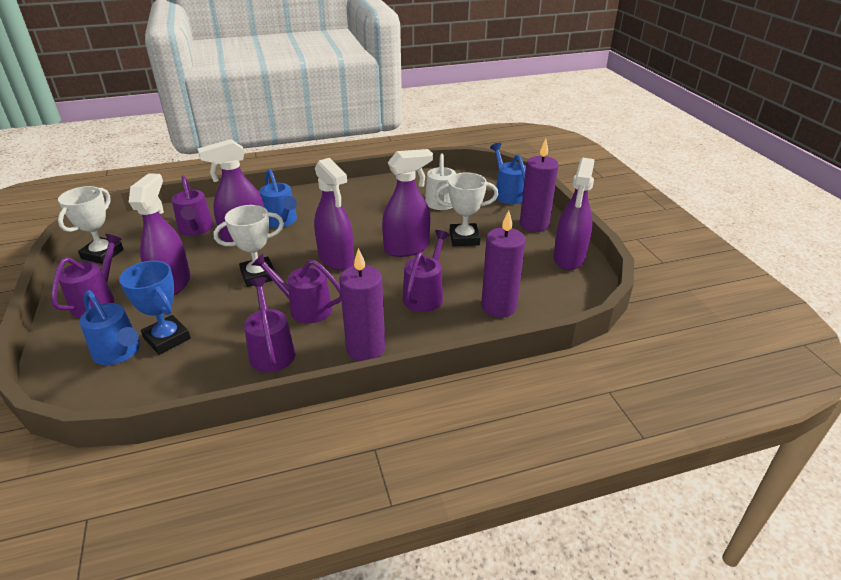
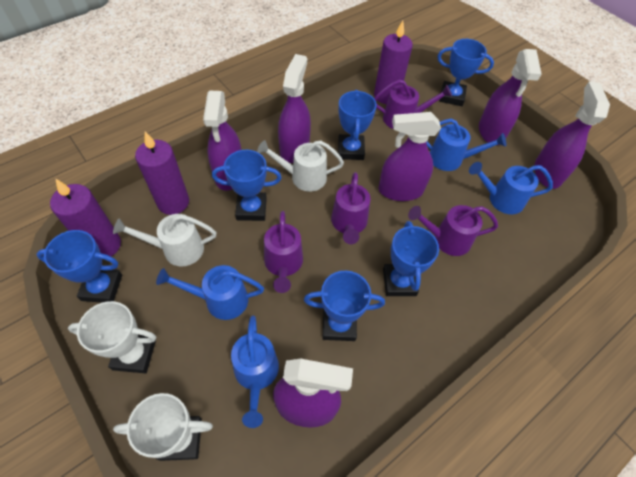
blue trophy: 1 -> 6
blue watering can: 3 -> 4
purple spray bottle: 5 -> 6
purple watering can: 5 -> 4
white trophy: 3 -> 2
white watering can: 1 -> 2

